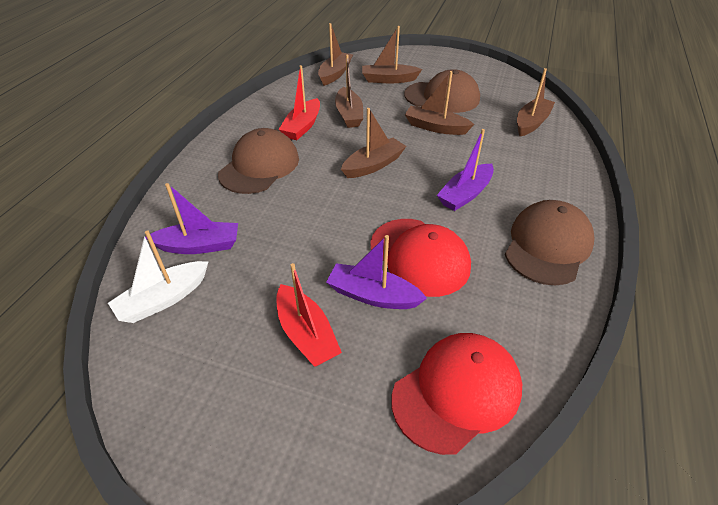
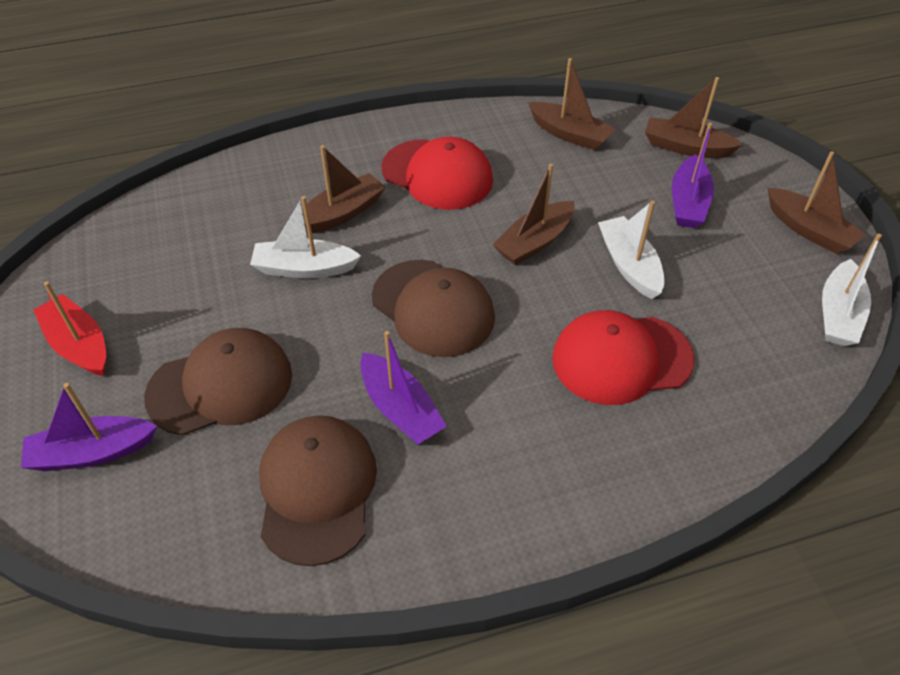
brown boat: 6 -> 5
red boat: 2 -> 1
white boat: 1 -> 3

